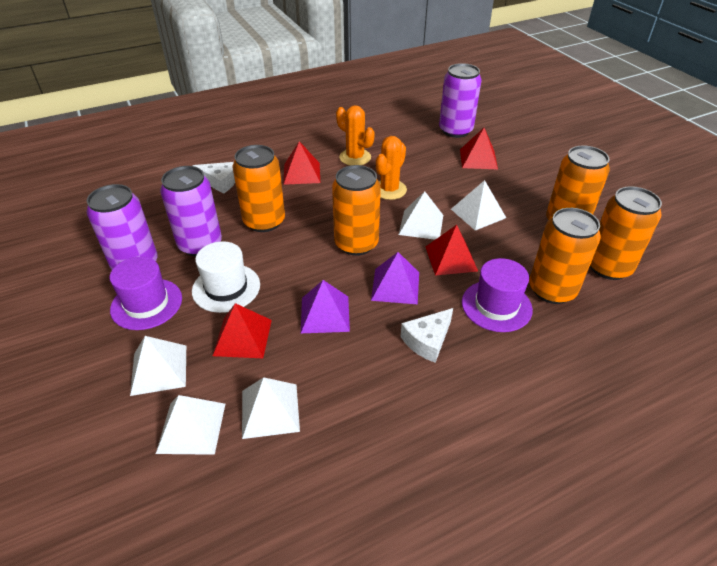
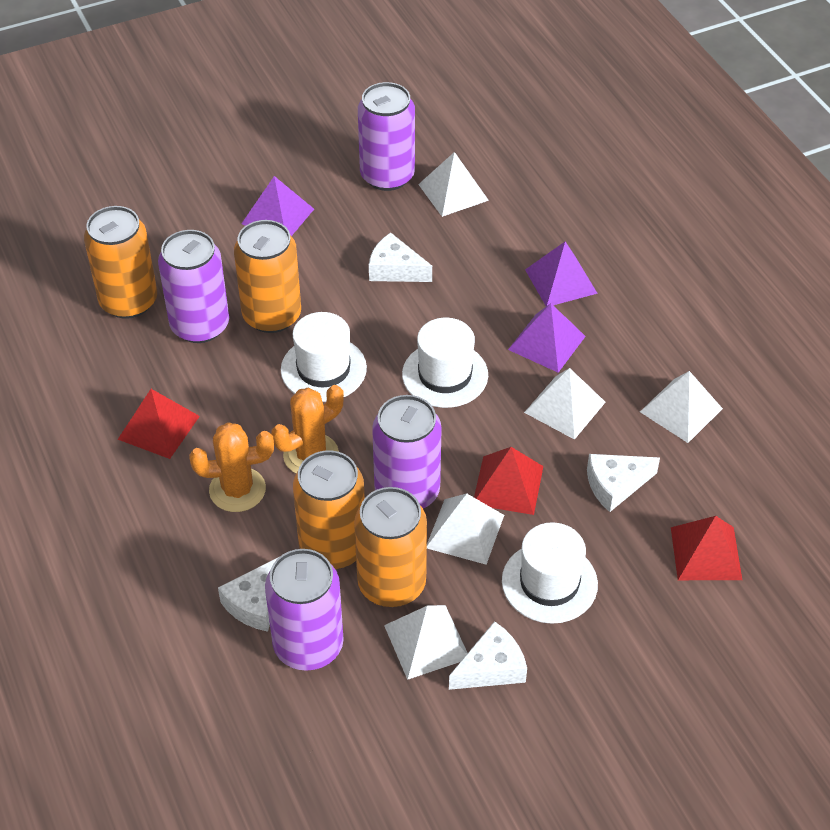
orange can: 5 -> 4
purple can: 3 -> 4
purple hat: 2 -> 0
purple pyramid: 2 -> 3
red pyramid: 4 -> 3
white cheese: 2 -> 4
white hat: 1 -> 3

